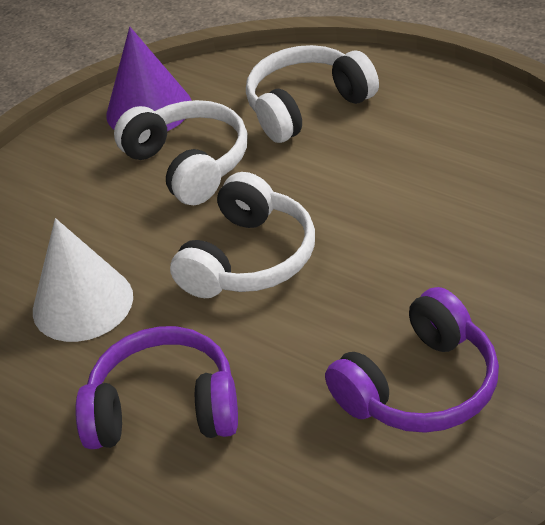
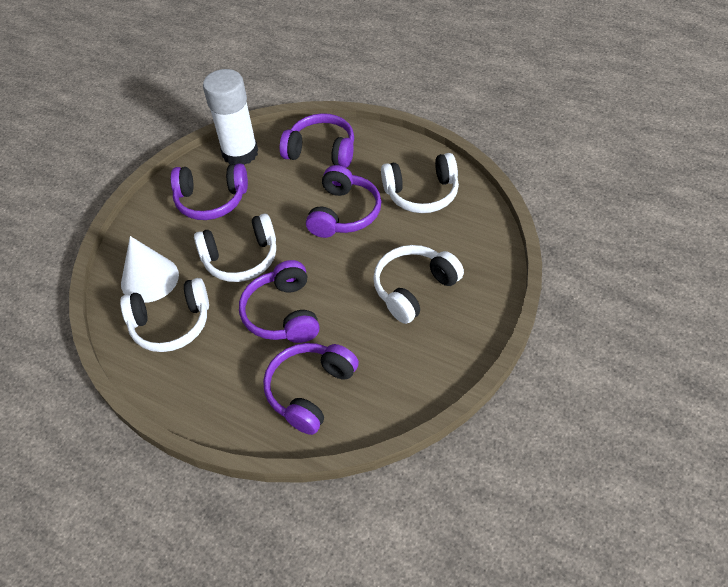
purple cone: 1 -> 0
purple headphones: 2 -> 5
white glue stick: 0 -> 1
white headphones: 3 -> 4

